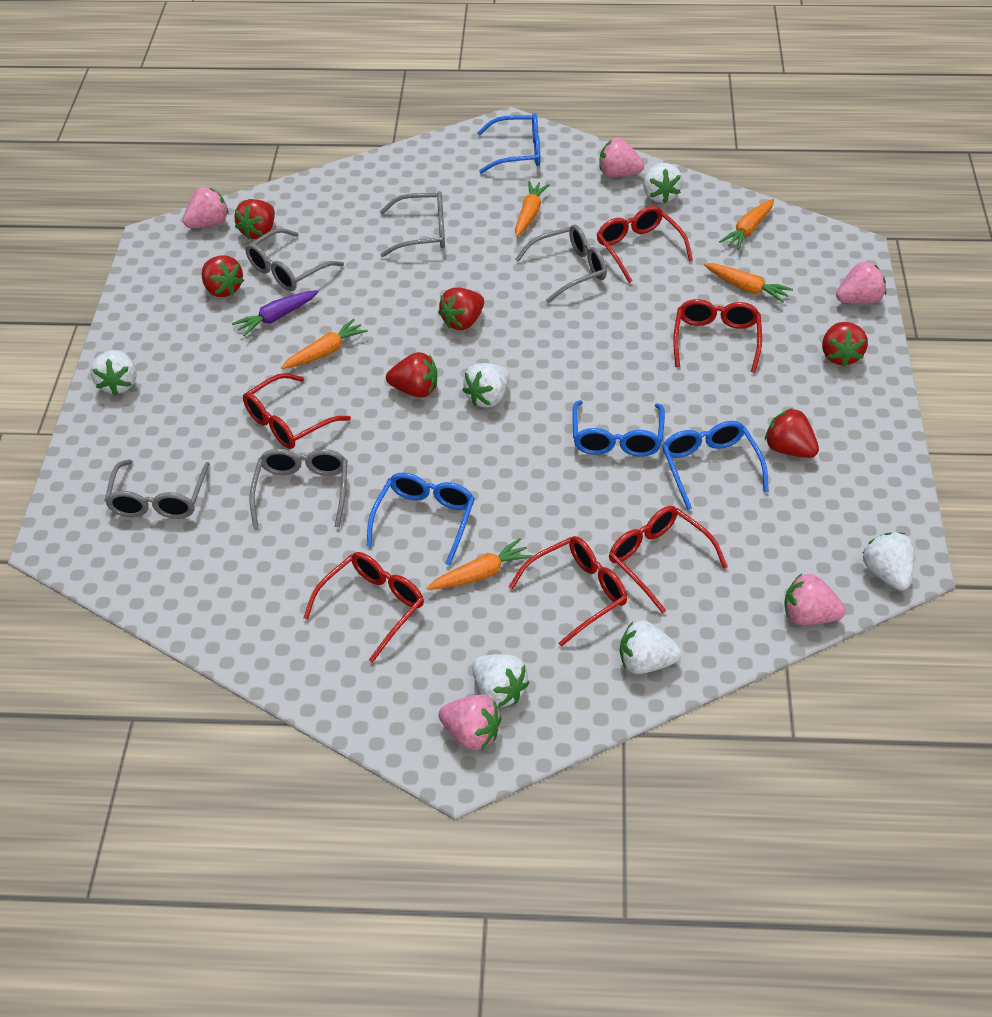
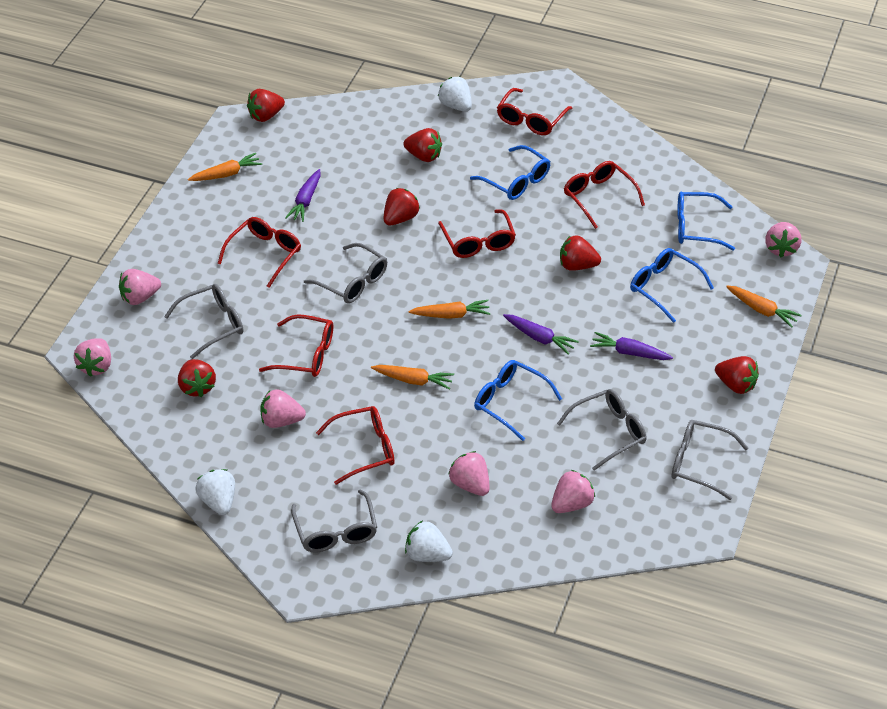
orange carrot: 5 -> 4
pink strawberry: 5 -> 6
purple carrot: 1 -> 3
white strawberry: 6 -> 3

